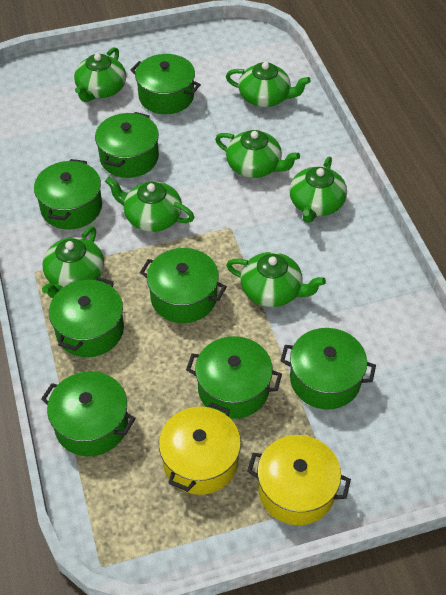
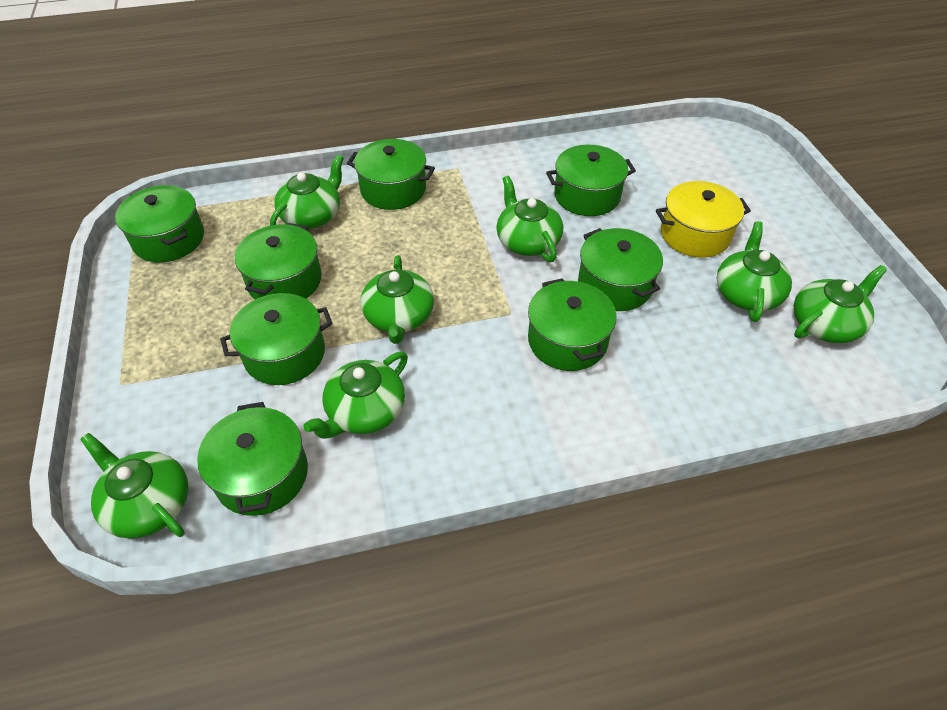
yellow pot: 2 -> 1

